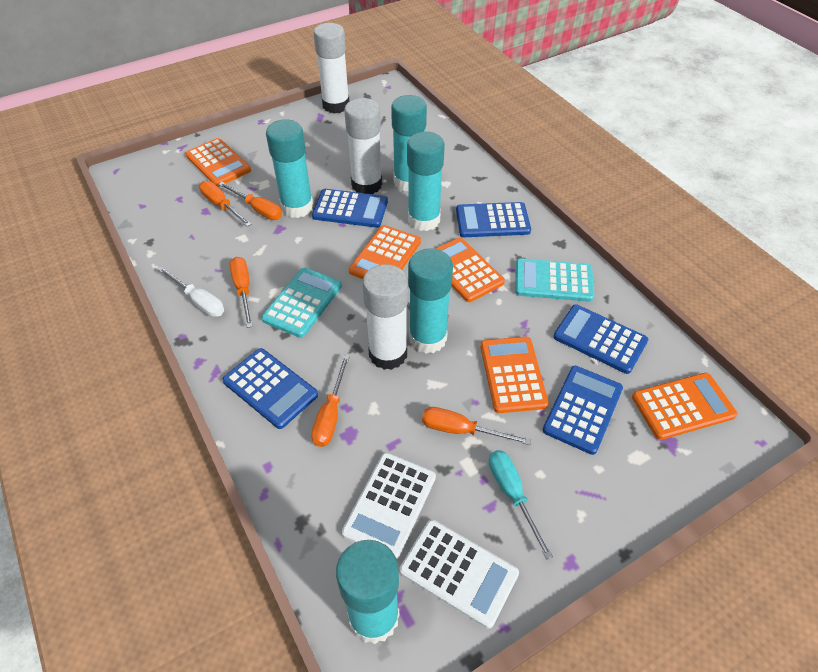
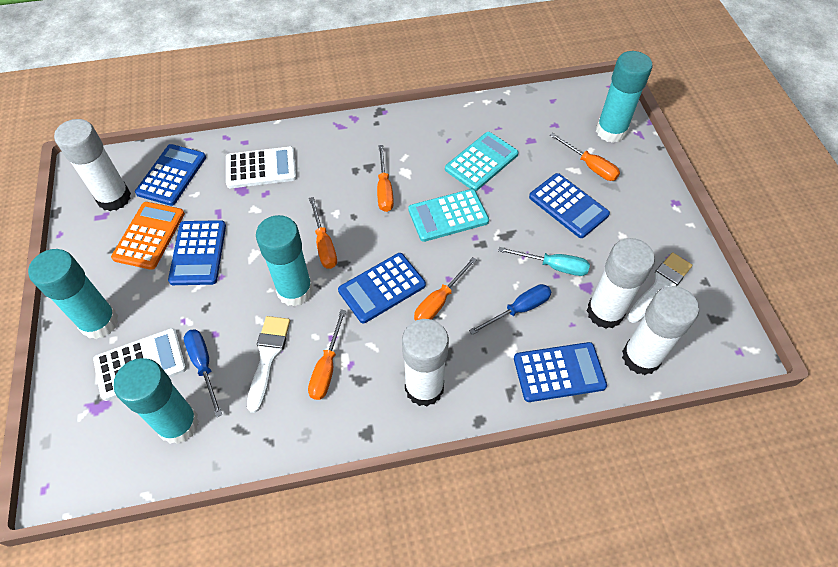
blue screwdriver: 0 -> 2
orange calculator: 5 -> 1
turquoise glue stick: 5 -> 4
white brush: 0 -> 2
white glue stick: 3 -> 4
white screwdriver: 1 -> 0

